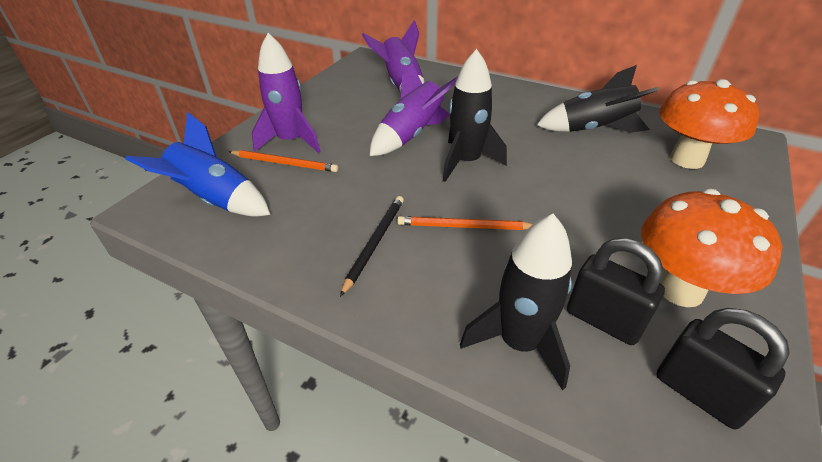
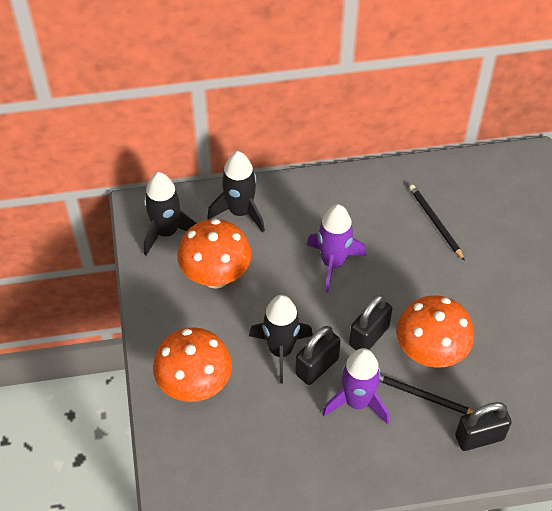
black padlock: 2 -> 3
black pencil: 1 -> 2
blue rocket: 1 -> 0
orange mushroom: 2 -> 3
orange pencil: 2 -> 0
purple rocket: 3 -> 2

